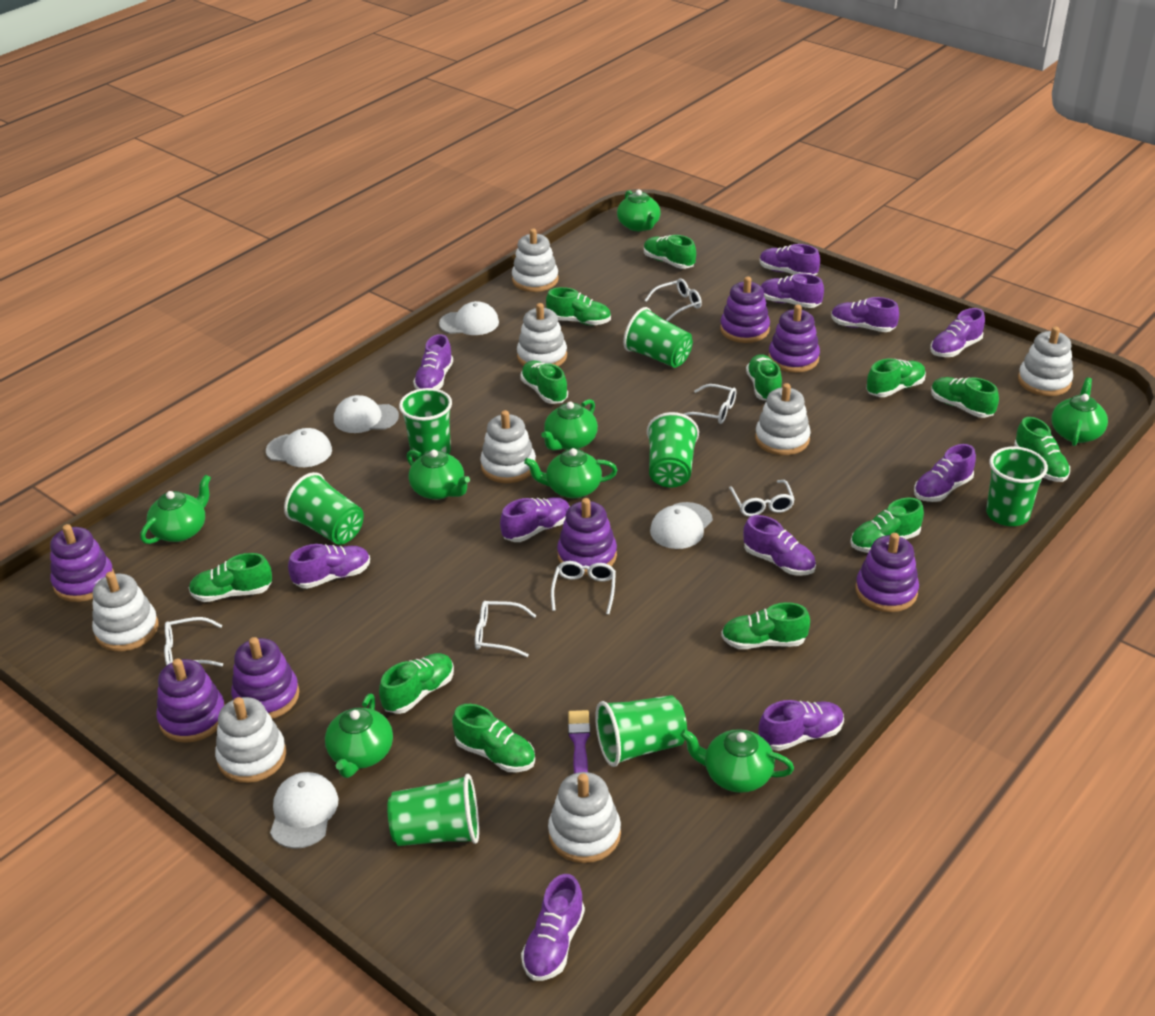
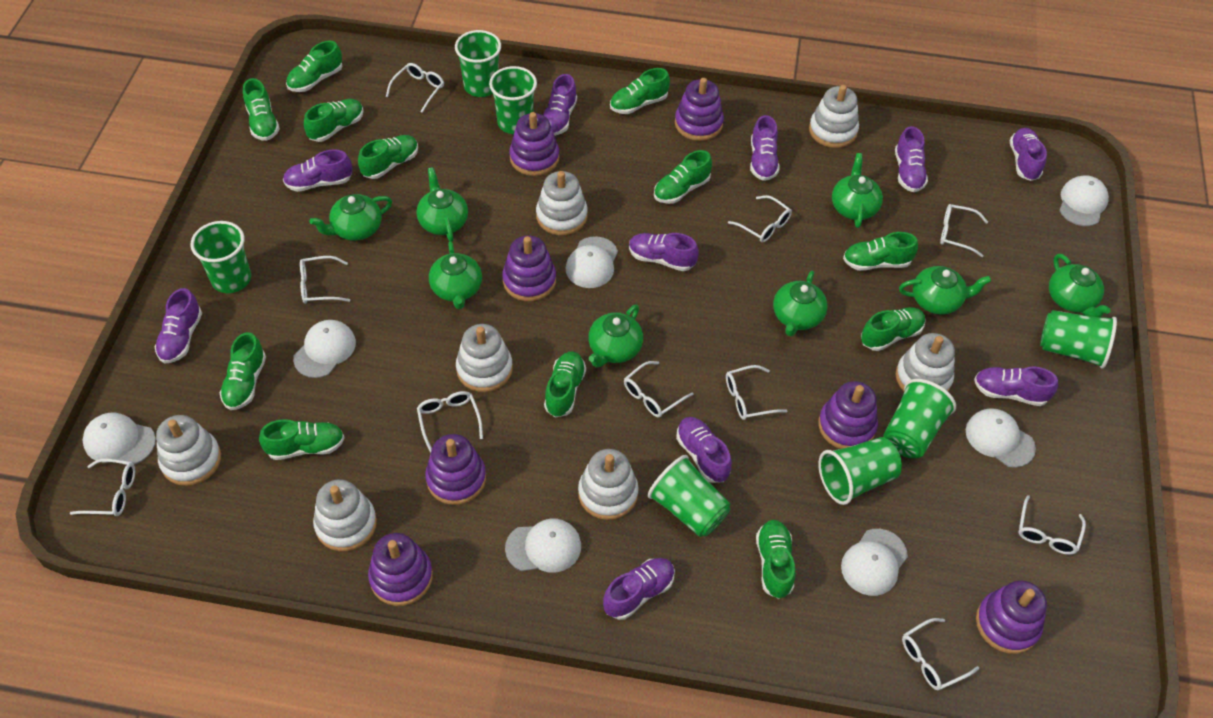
purple brush: 1 -> 0
purple shoe: 11 -> 10
white cap: 5 -> 7
white glasses: 6 -> 10
white stacking toy: 8 -> 7

